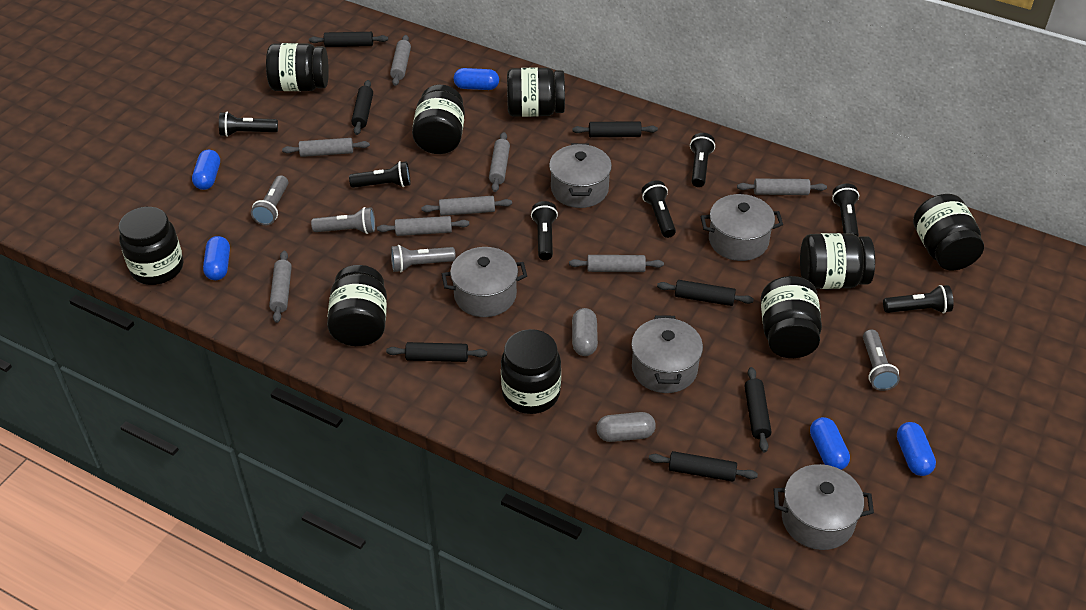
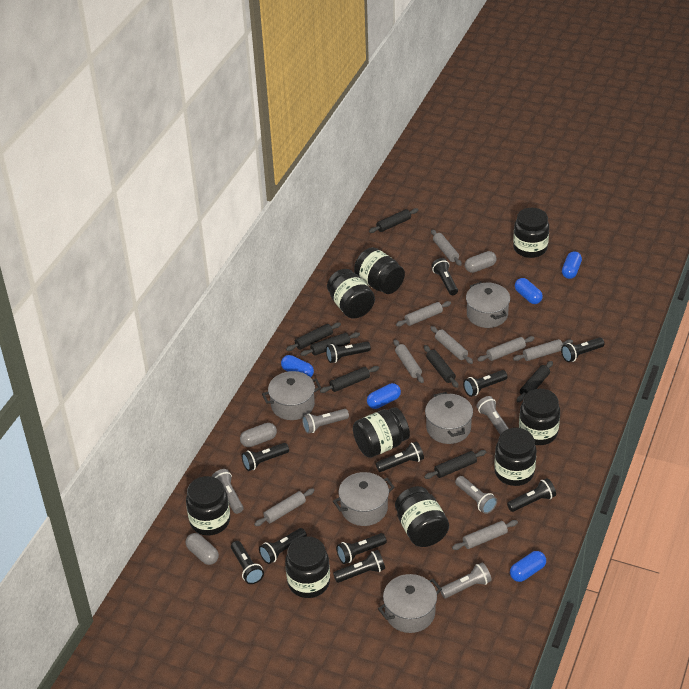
black flashlight: 7 -> 11
grey capsule: 2 -> 3
grey flashlight: 4 -> 5

